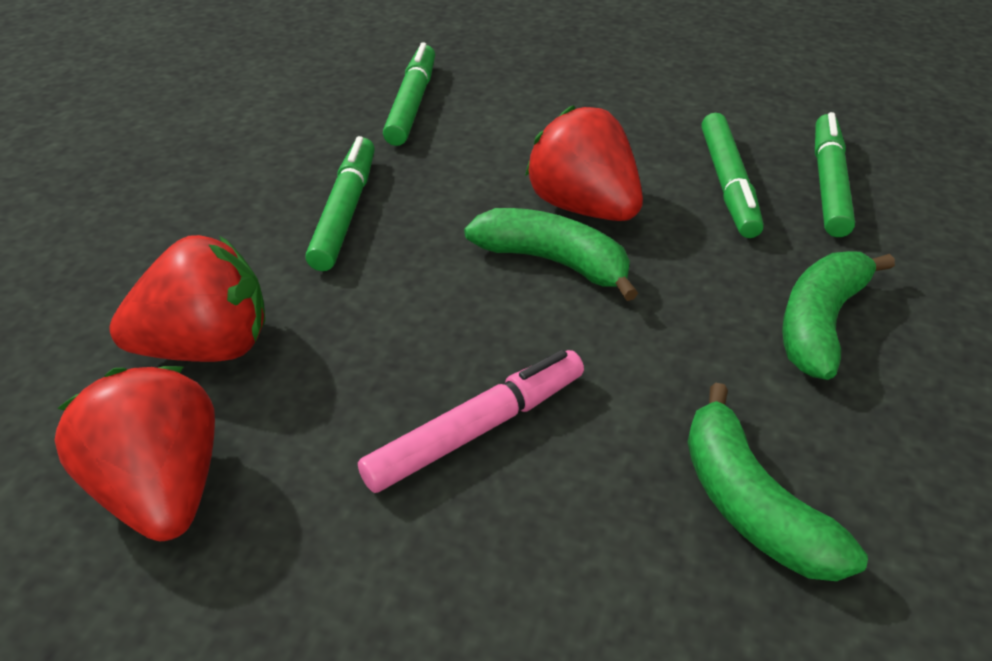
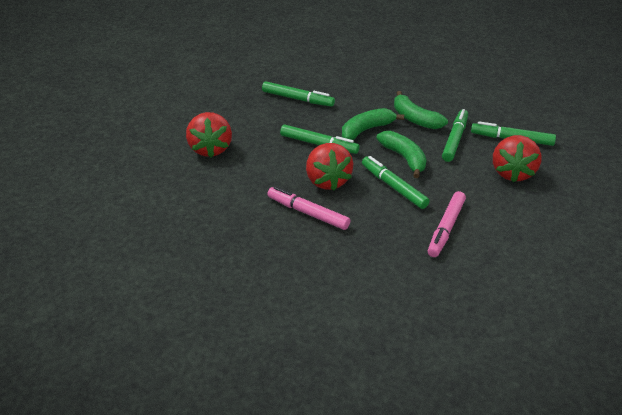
green marker: 4 -> 5
pink marker: 1 -> 2

